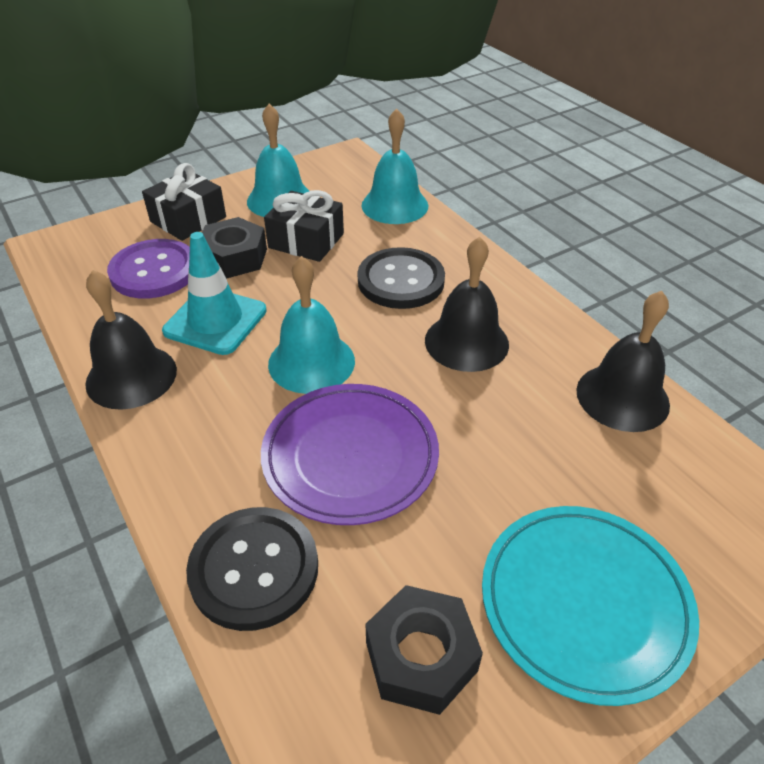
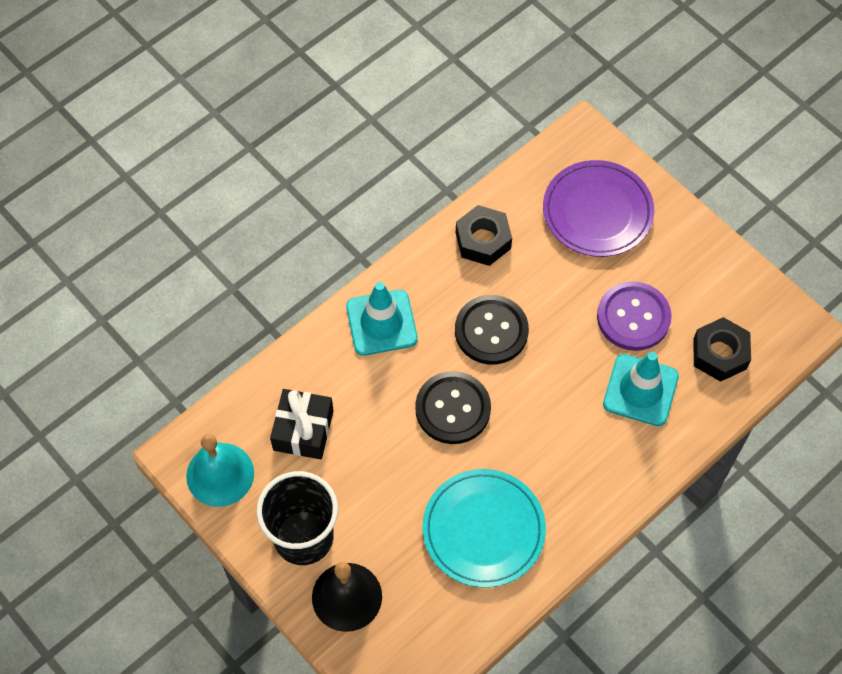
black bell: 3 -> 1
black cup: 0 -> 1
black gift: 2 -> 1
turquoise bell: 3 -> 1
turquoise traffic cone: 1 -> 2

